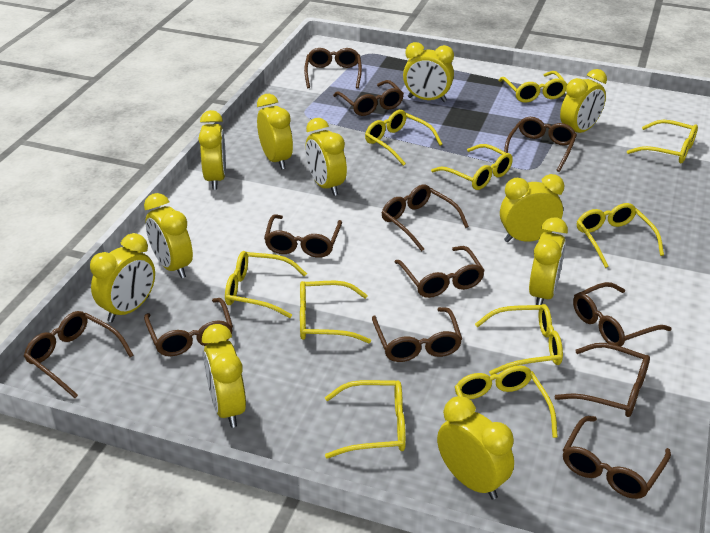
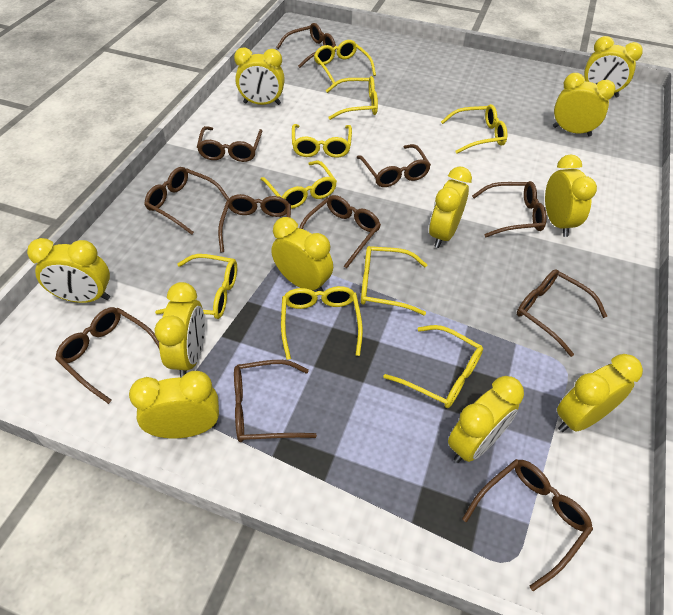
brown glasses: 12 -> 11
yellow glasses: 10 -> 9

